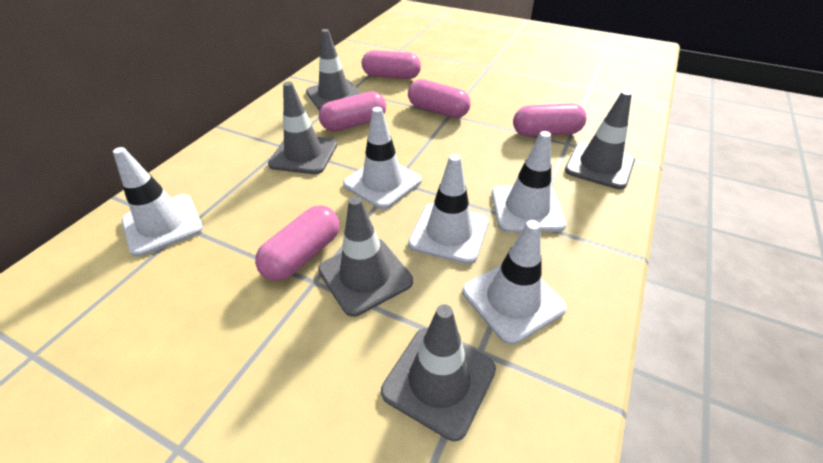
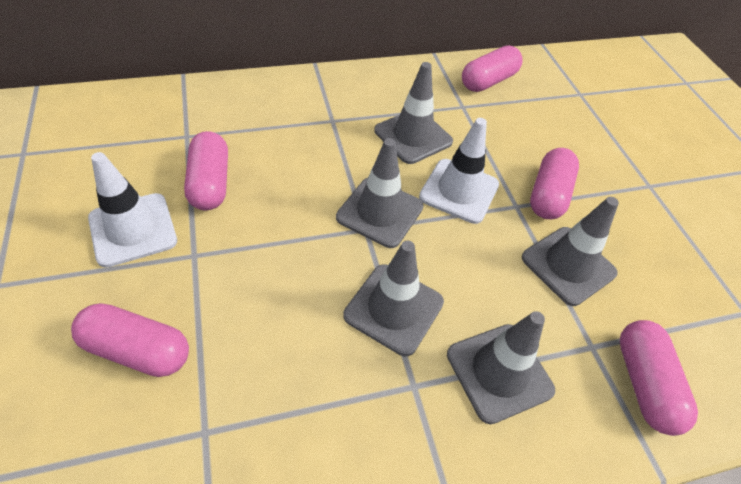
white traffic cone: 5 -> 2

